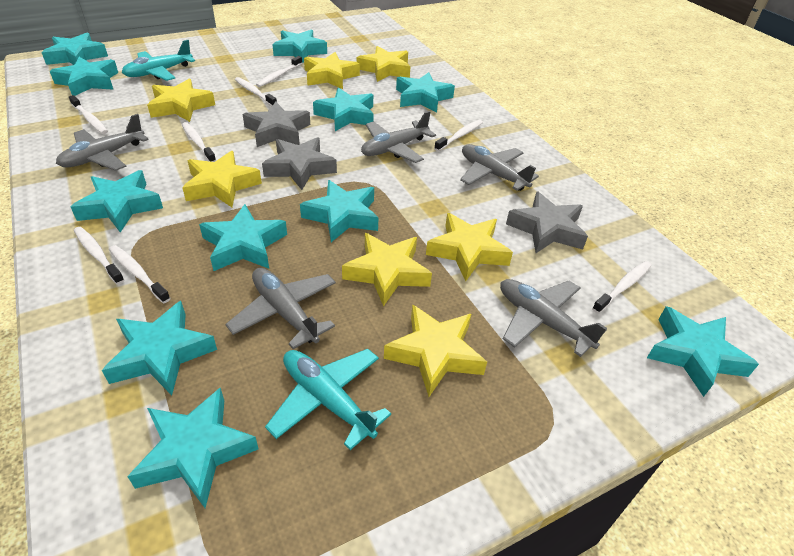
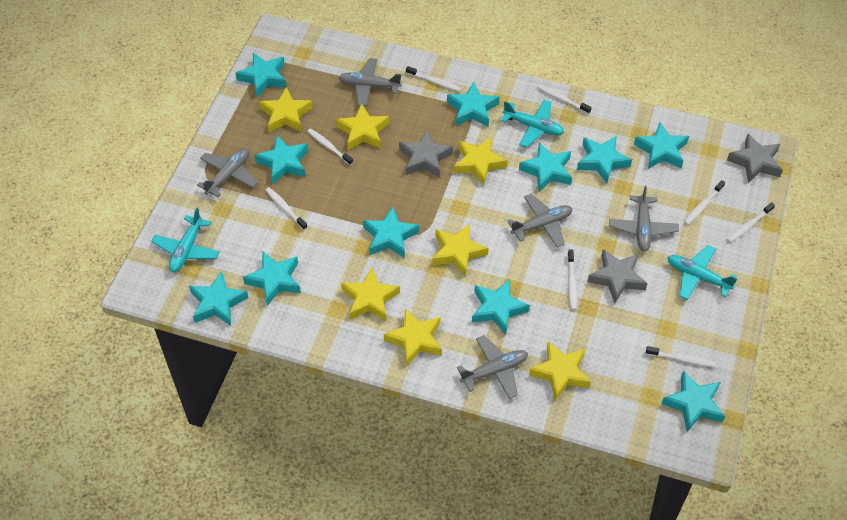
turquoise plane: 2 -> 3

